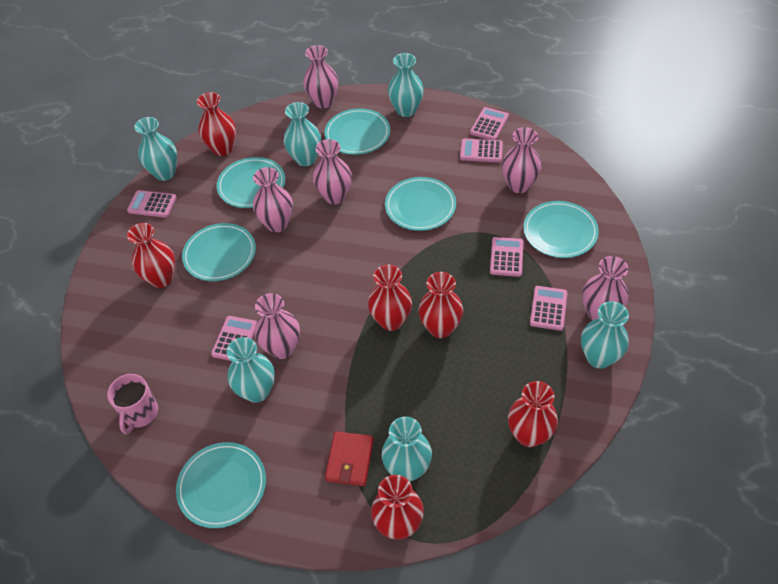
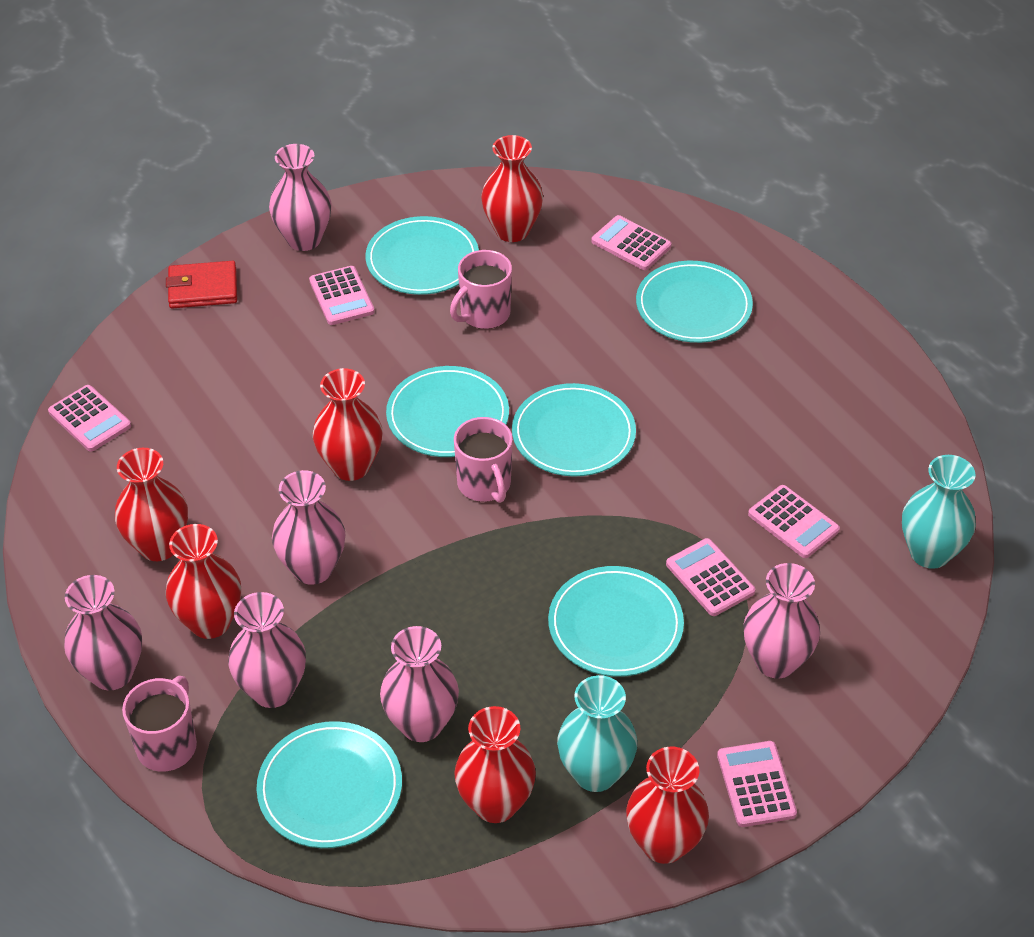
pink mug: 1 -> 3
turquoise vase: 6 -> 2

